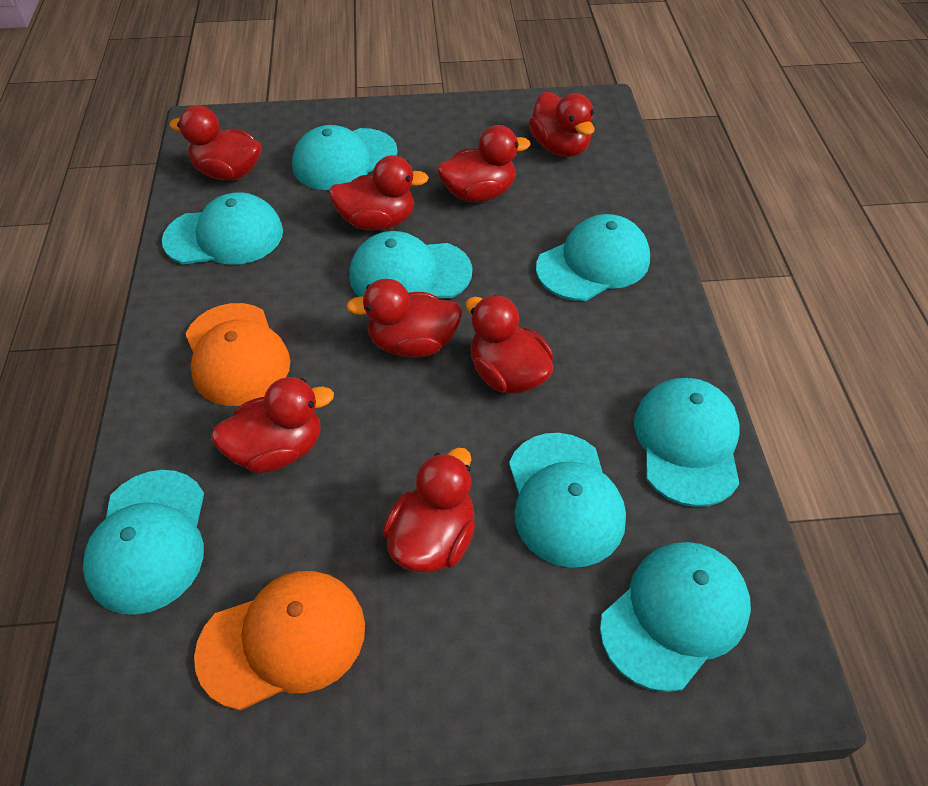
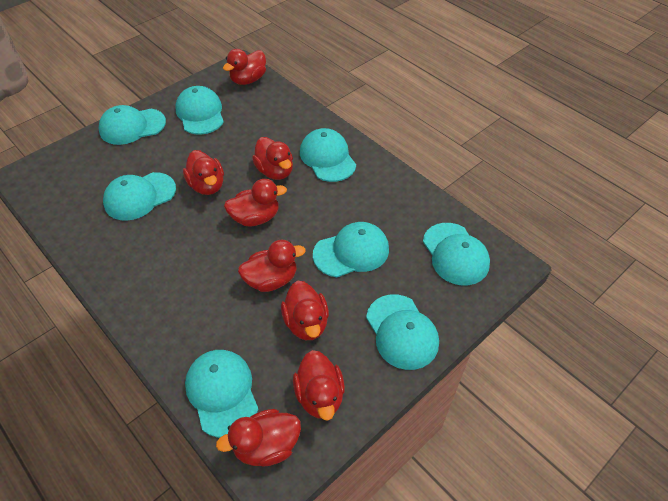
orange cap: 2 -> 0

